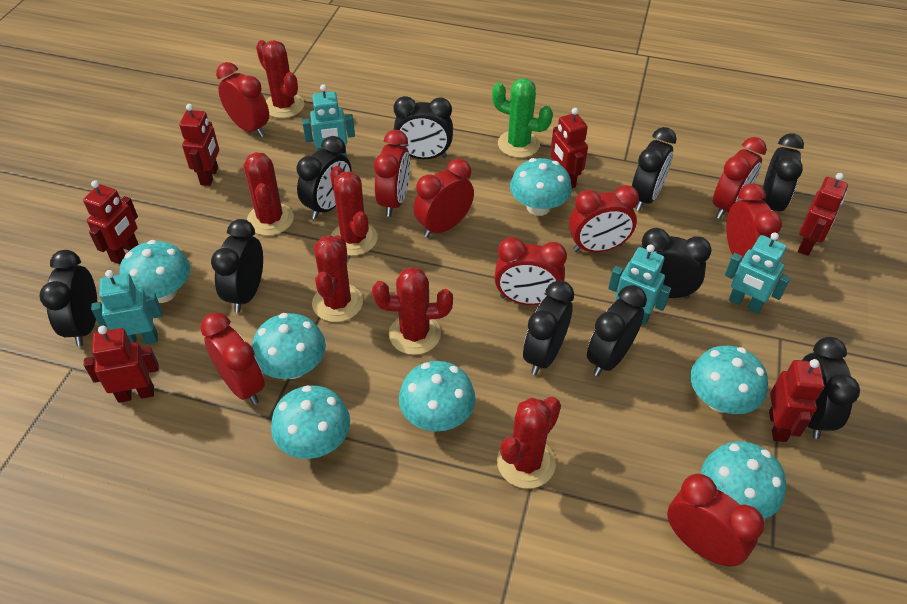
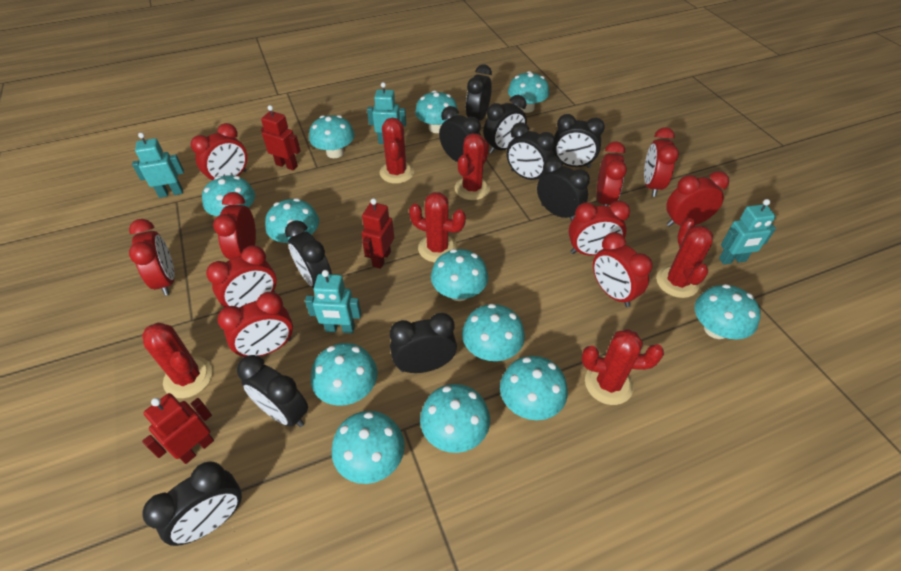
green cactus: 1 -> 0
red clock: 9 -> 10
red robot: 6 -> 3
turquoise mushroom: 7 -> 12

